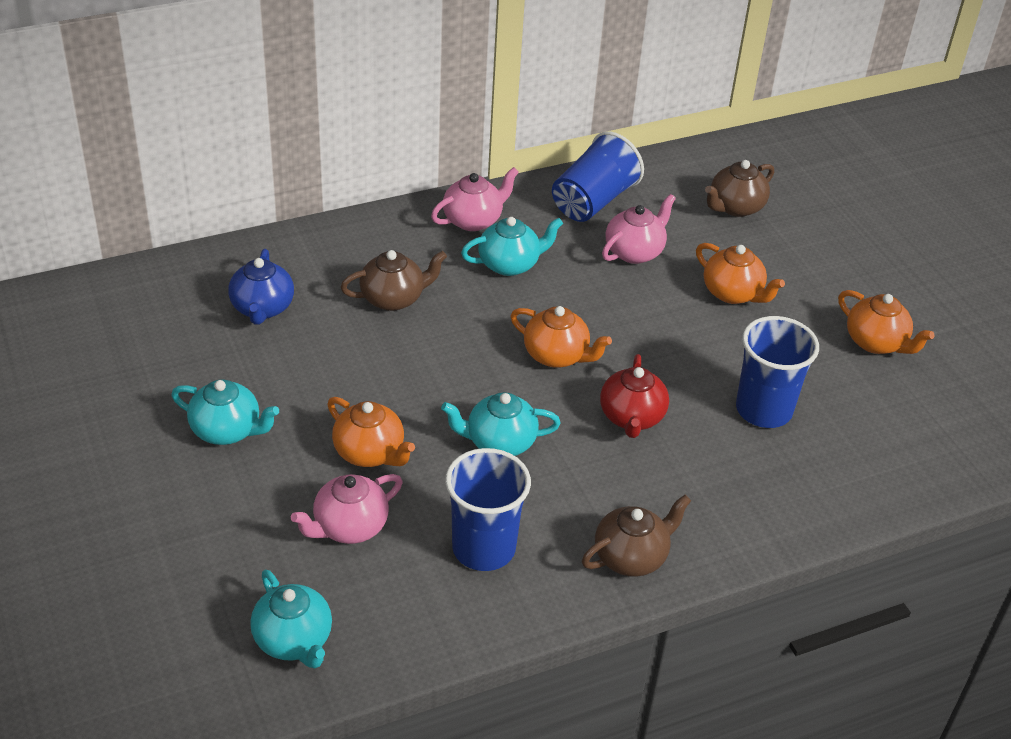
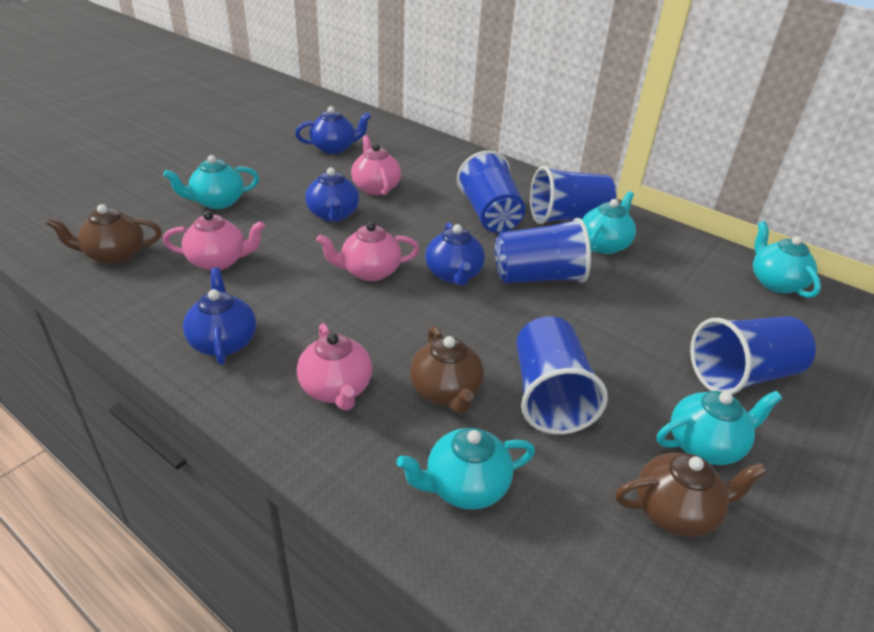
blue cup: 3 -> 5
blue teapot: 1 -> 4
orange teapot: 4 -> 0
pink teapot: 3 -> 4
red teapot: 1 -> 0
turquoise teapot: 4 -> 5

